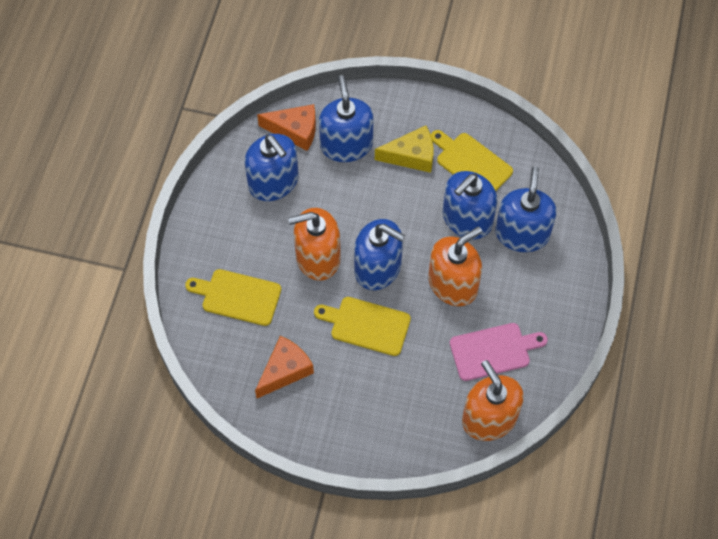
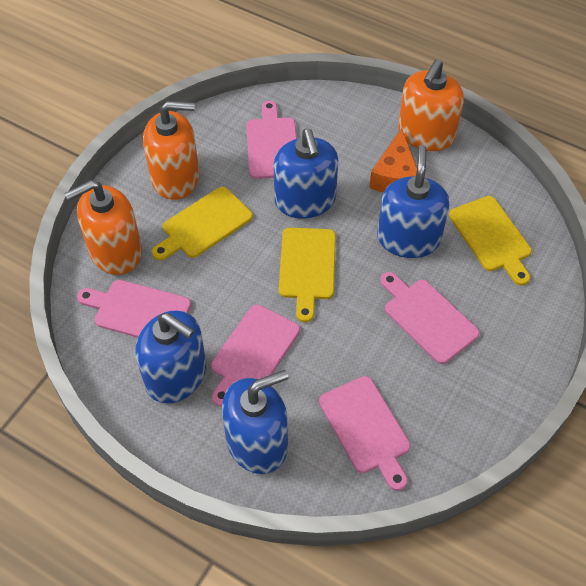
blue soap dispenser: 5 -> 4
orange cheese: 2 -> 1
pink cutting board: 1 -> 5
yellow cheese: 1 -> 0

